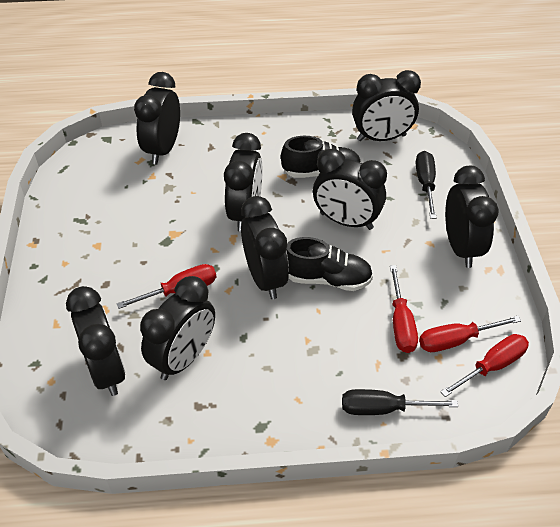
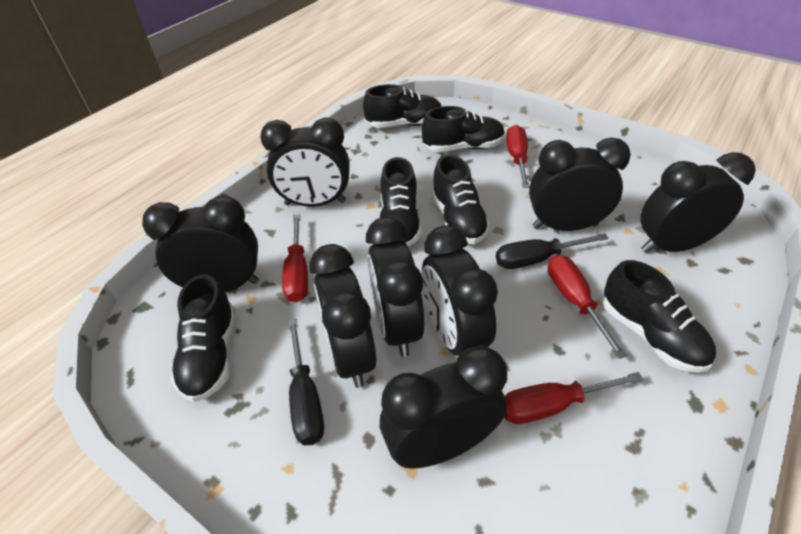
black shoe: 2 -> 6

